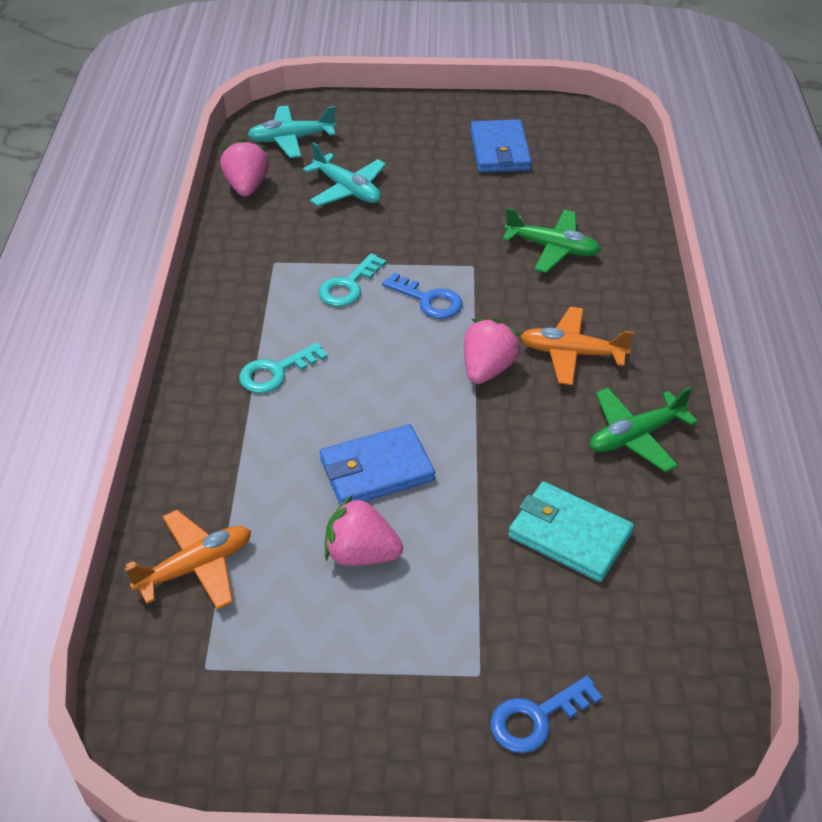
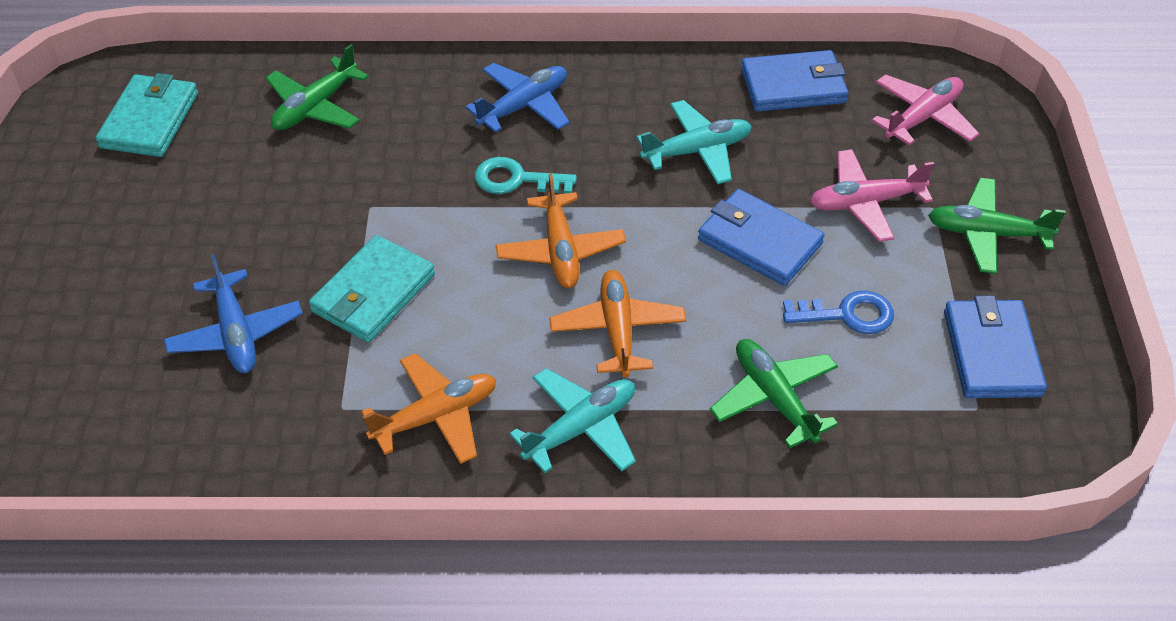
blue key: 2 -> 1
blue plane: 0 -> 2
blue wallet: 2 -> 3
green plane: 2 -> 3
orange plane: 2 -> 3
pink plane: 0 -> 2
pink strawberry: 3 -> 0
turquoise key: 2 -> 1
turquoise wallet: 1 -> 2

